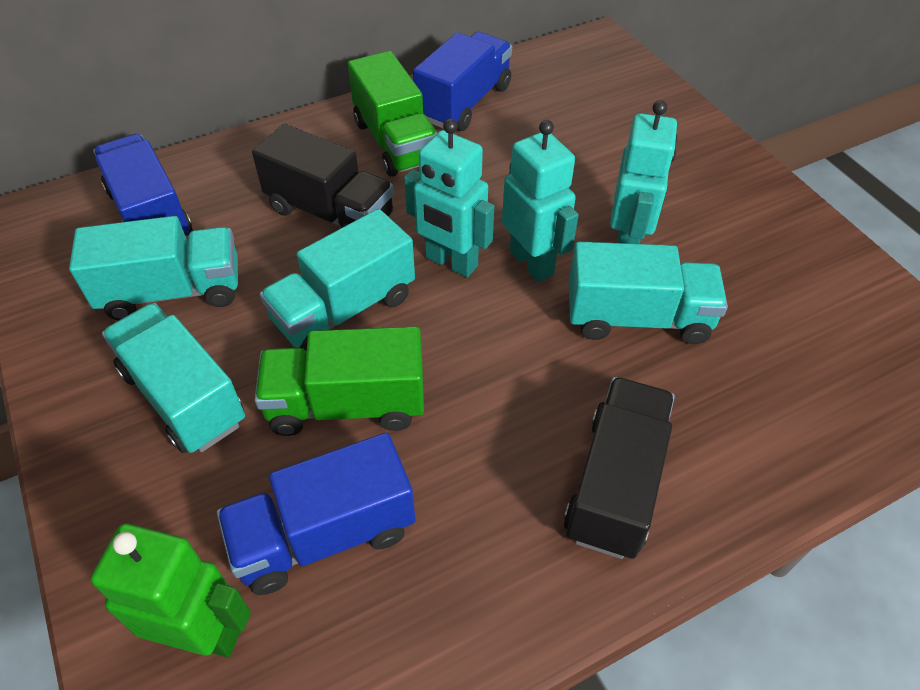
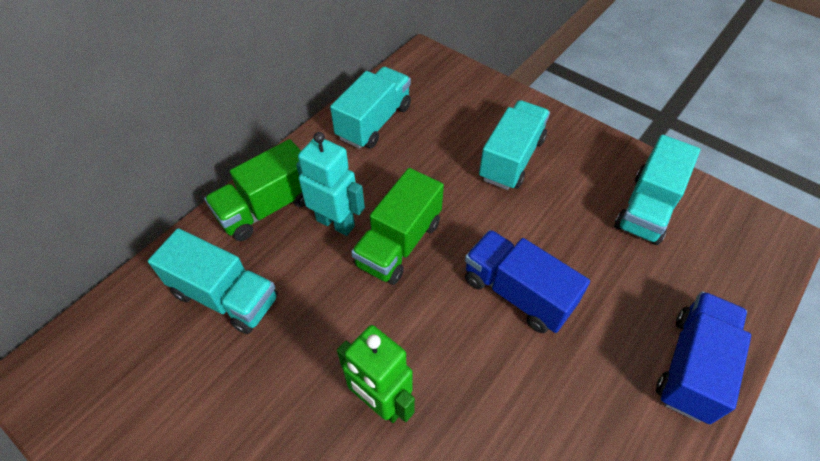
black truck: 2 -> 0
blue truck: 3 -> 2
turquoise robot: 3 -> 1

